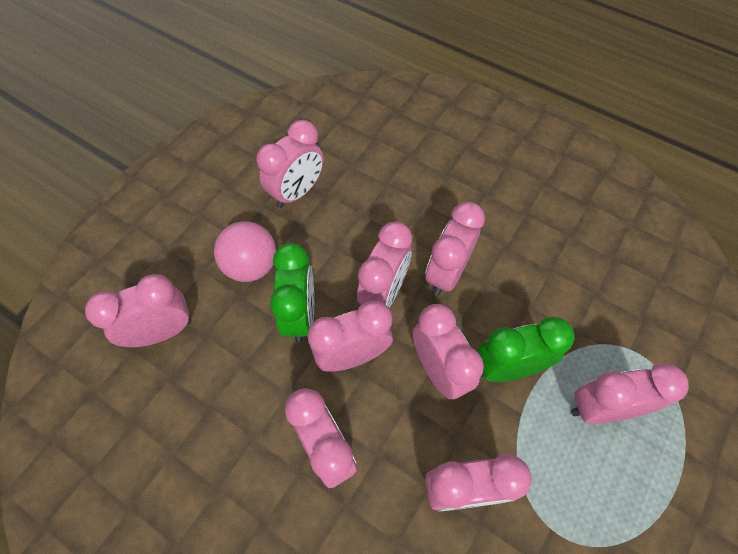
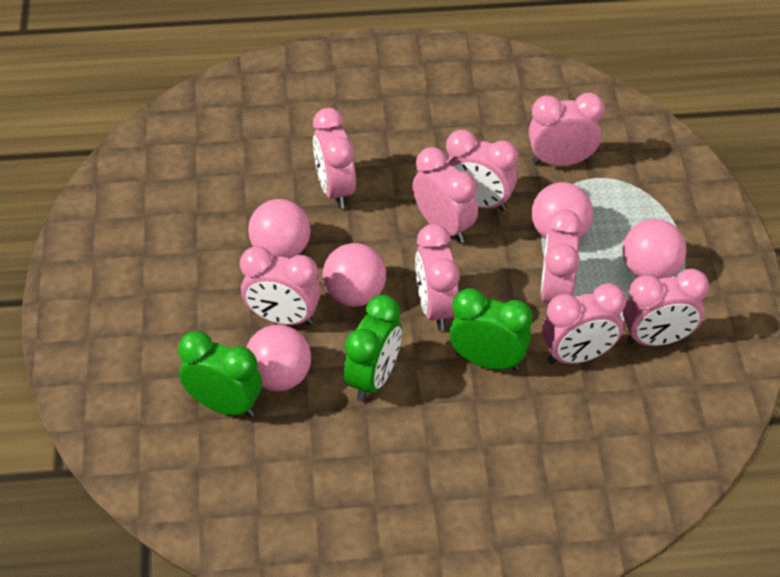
green clock: 2 -> 3
pink ball: 1 -> 5

